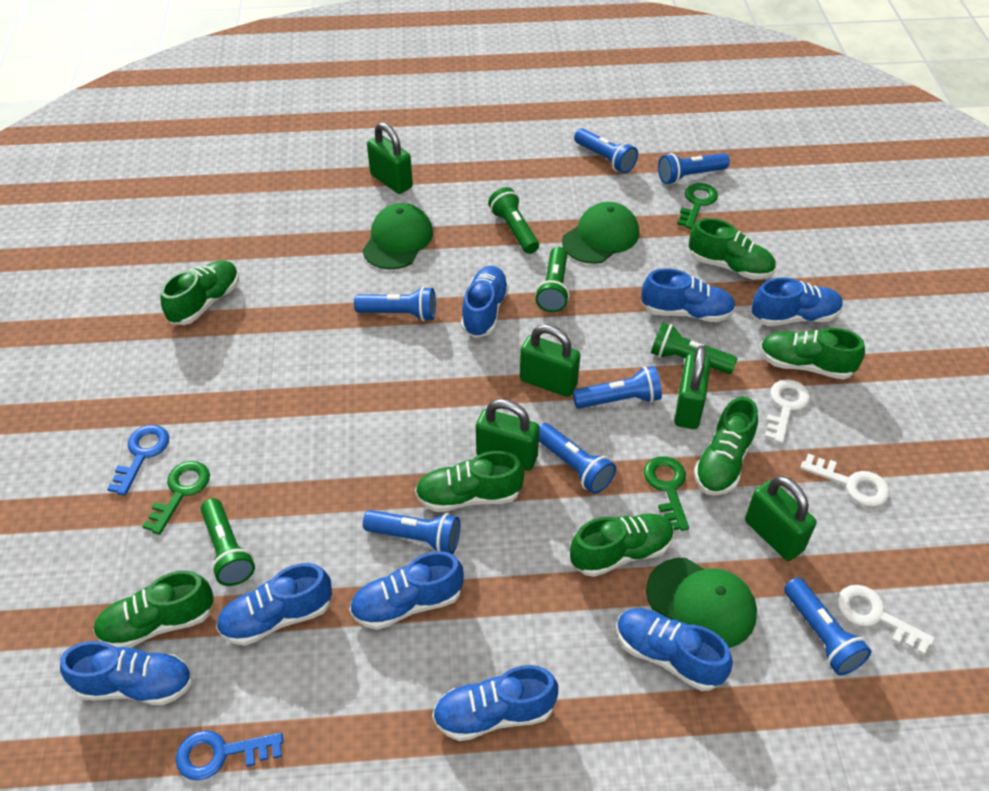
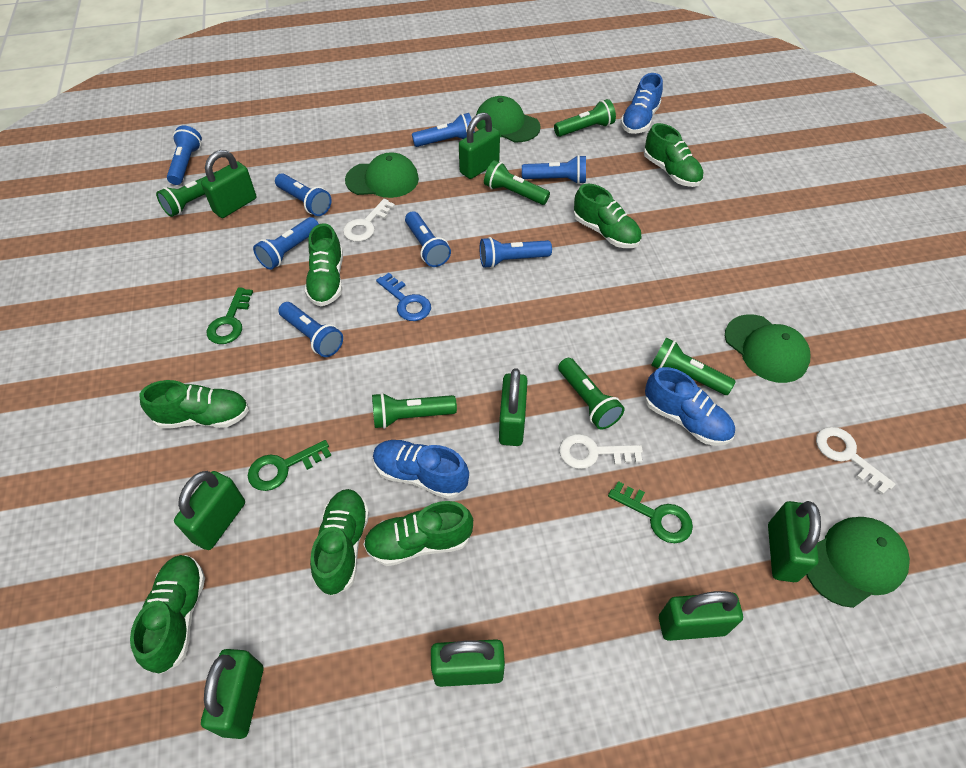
blue flashlight: 7 -> 8
blue key: 2 -> 1
blue shoe: 8 -> 3
green cap: 3 -> 4
green flashlight: 4 -> 6
green padlock: 5 -> 8

